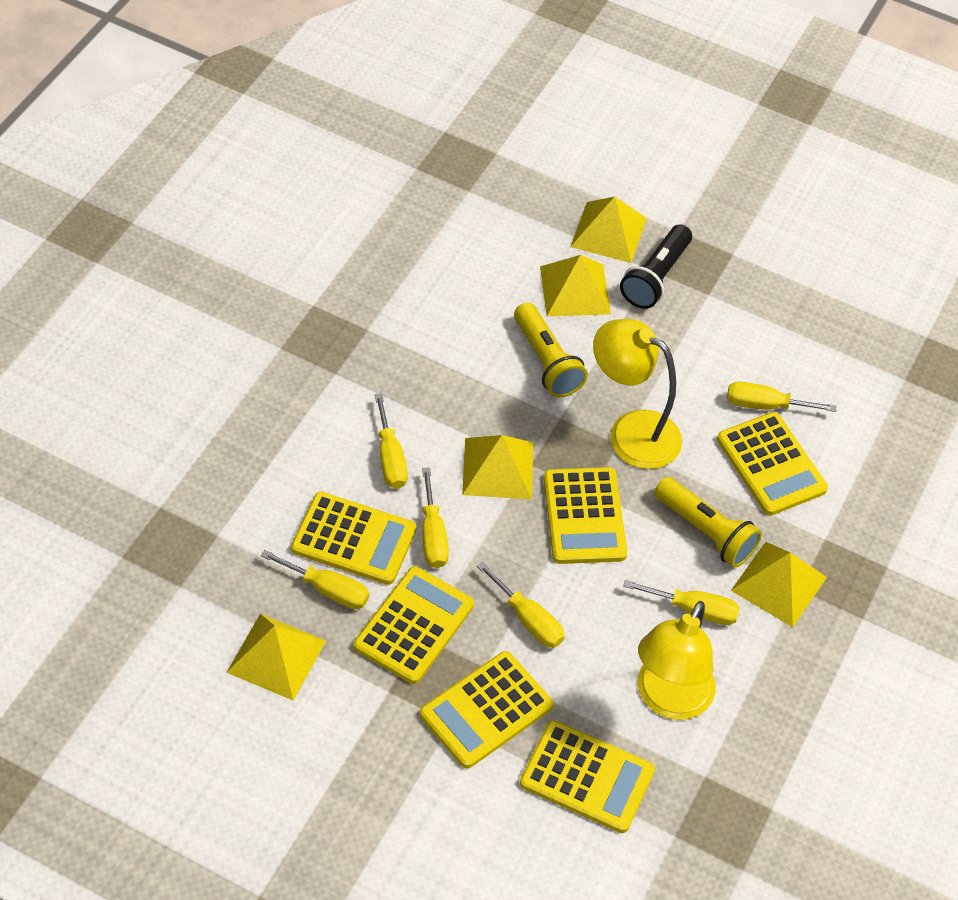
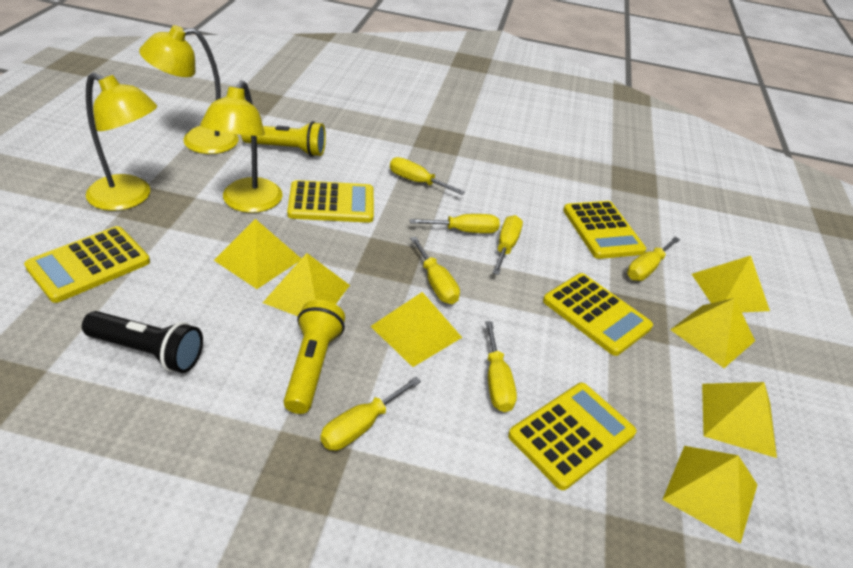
yellow calculator: 6 -> 5
yellow lamp: 2 -> 3
yellow pyramid: 5 -> 7
yellow screwdriver: 6 -> 7

